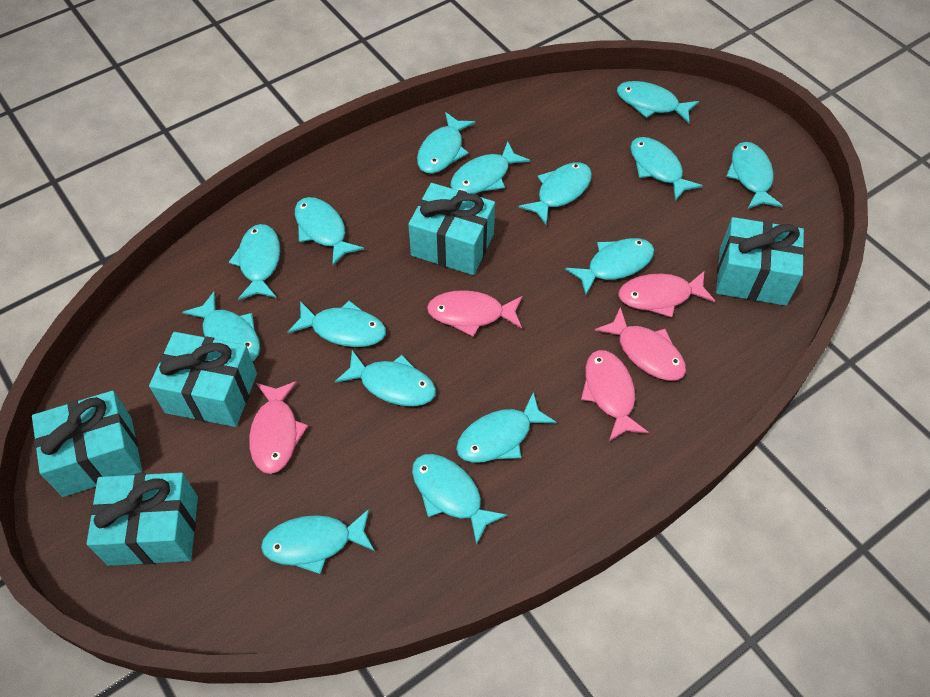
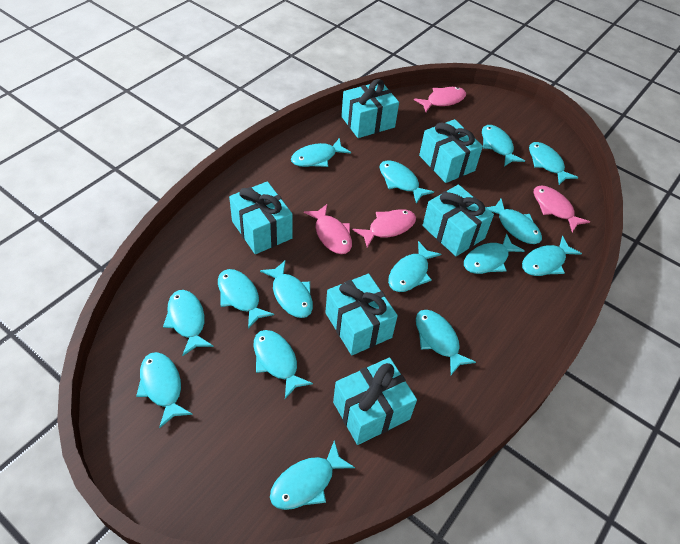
pink fish: 5 -> 4
turquoise gift: 5 -> 6

